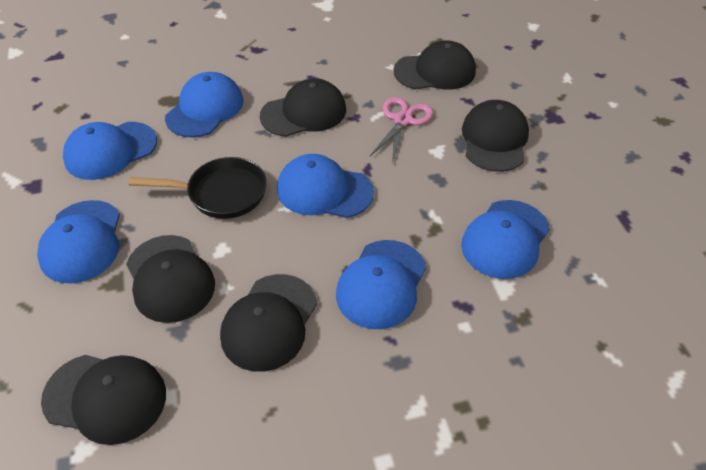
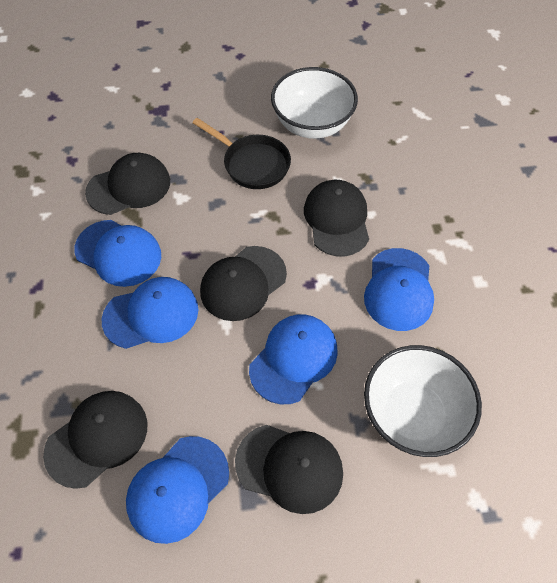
black cap: 6 -> 5
blue cap: 6 -> 5
pink scissors: 1 -> 0
white bowl: 0 -> 2

